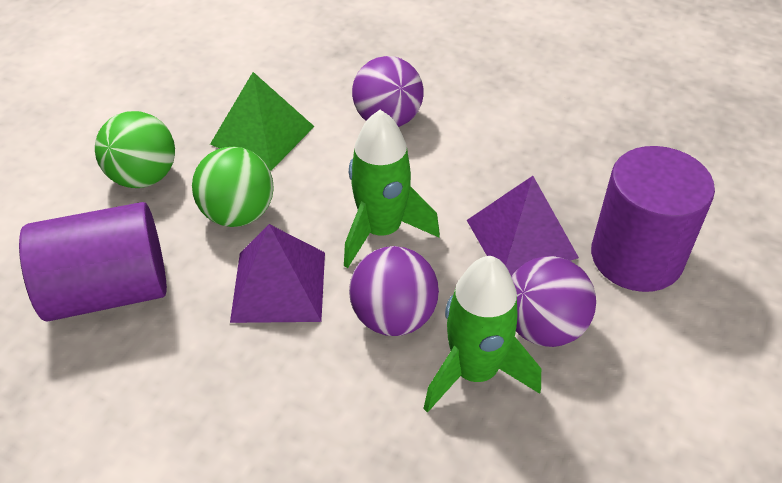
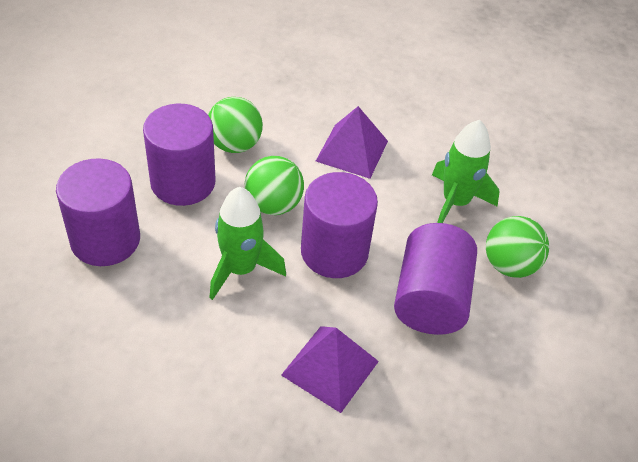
green ball: 2 -> 3
green pyramid: 1 -> 0
purple ball: 3 -> 0
purple cylinder: 2 -> 4

